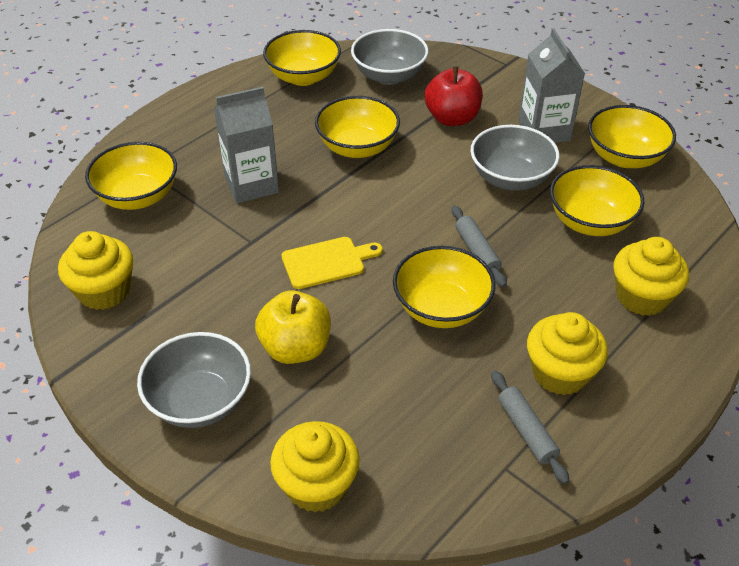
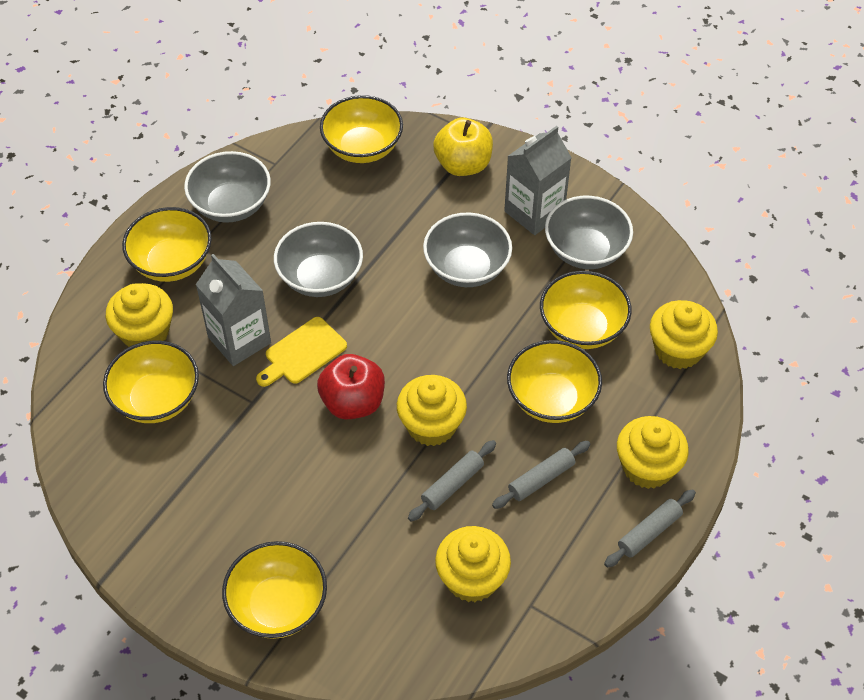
grey bowl: 3 -> 4
grey rolling pin: 2 -> 3
yellow cupcake: 4 -> 5

